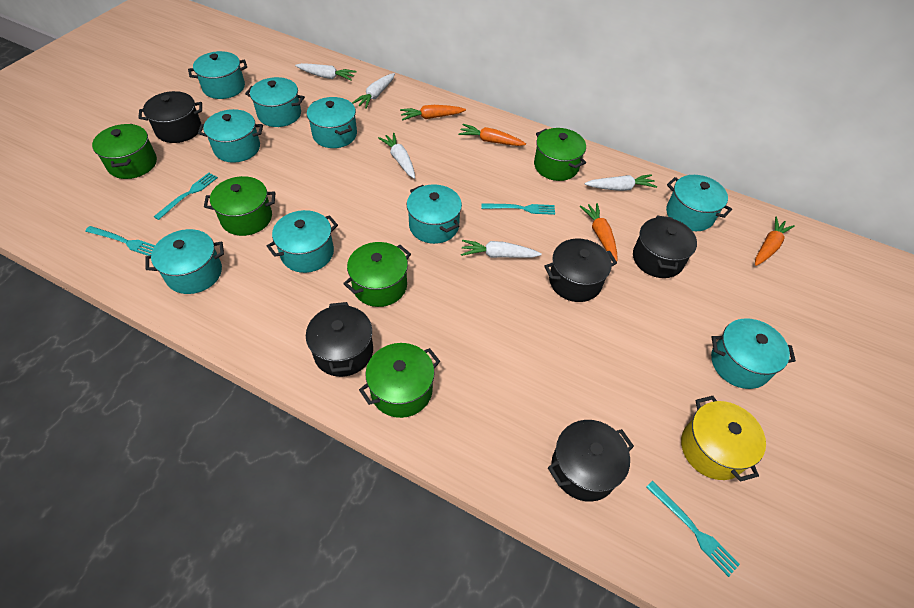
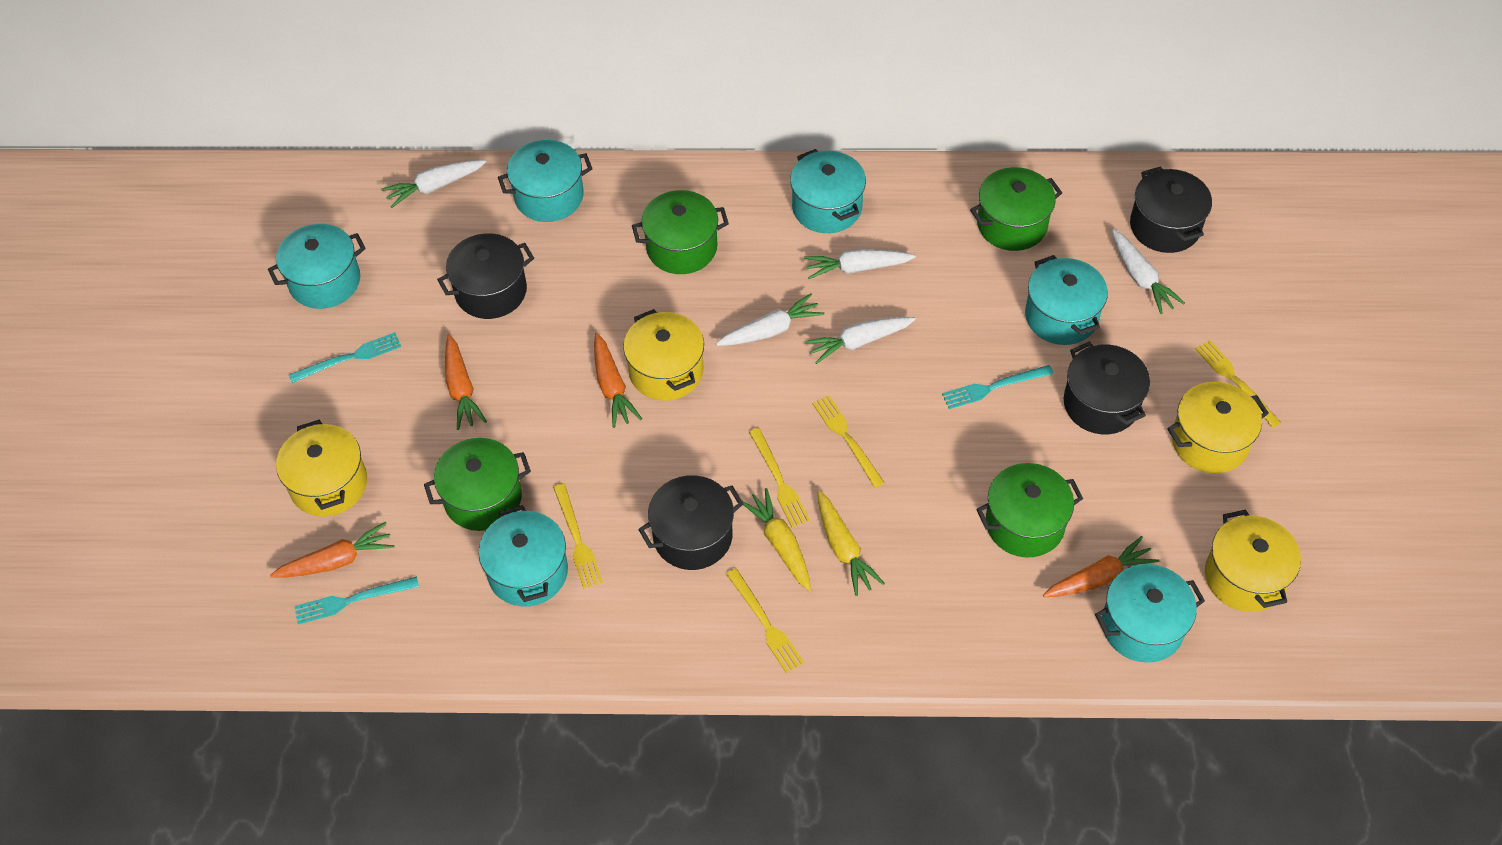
black pot: 5 -> 4
green pot: 5 -> 4
turquoise fork: 4 -> 3
turquoise pot: 9 -> 6
yellow carrot: 0 -> 2
yellow fork: 0 -> 5
yellow pot: 1 -> 4

